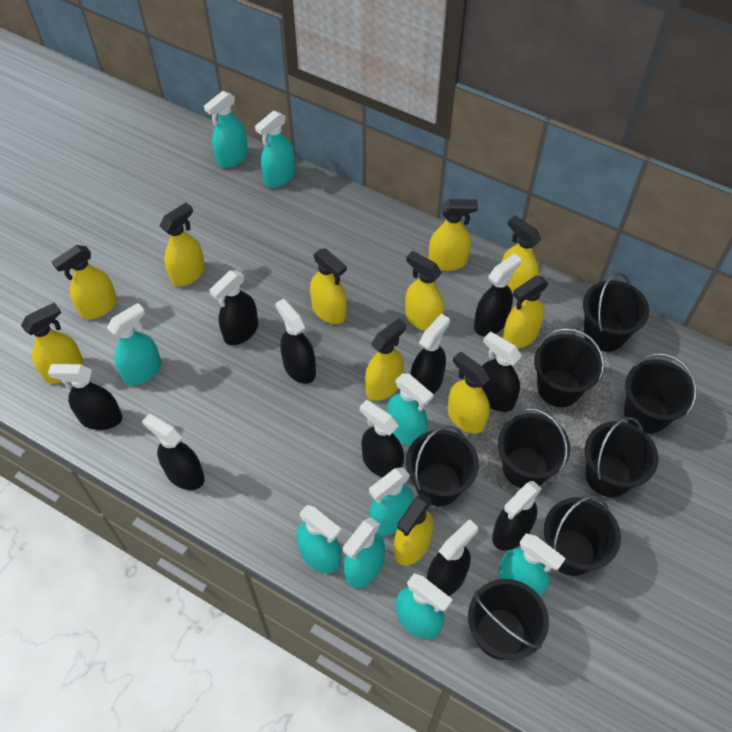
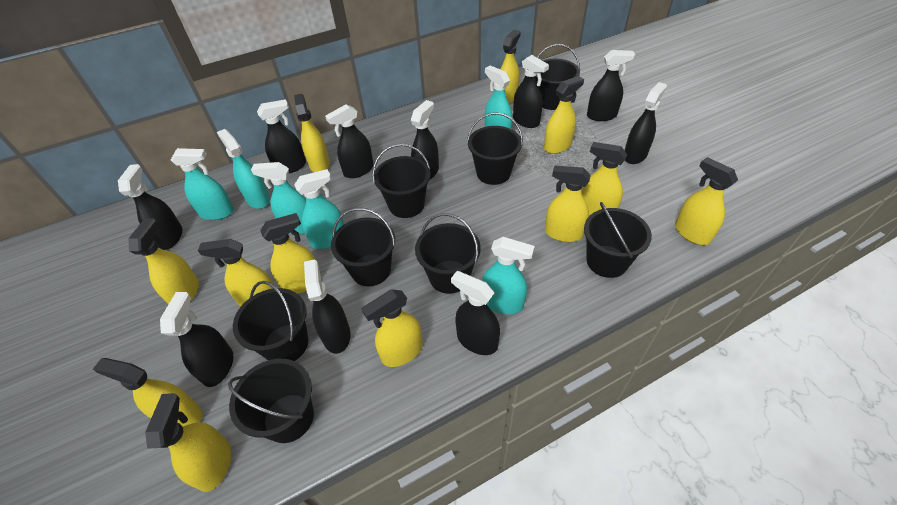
turquoise spray bottle: 9 -> 6
yellow spray bottle: 11 -> 12

